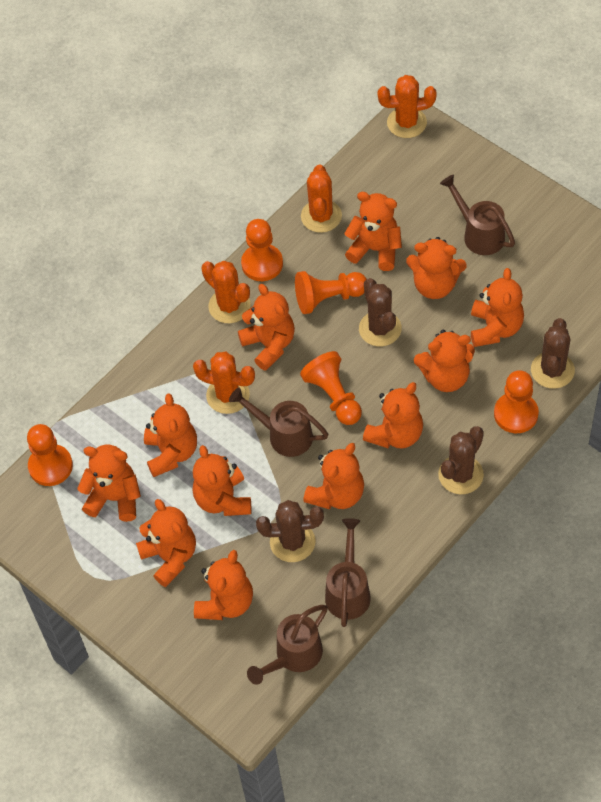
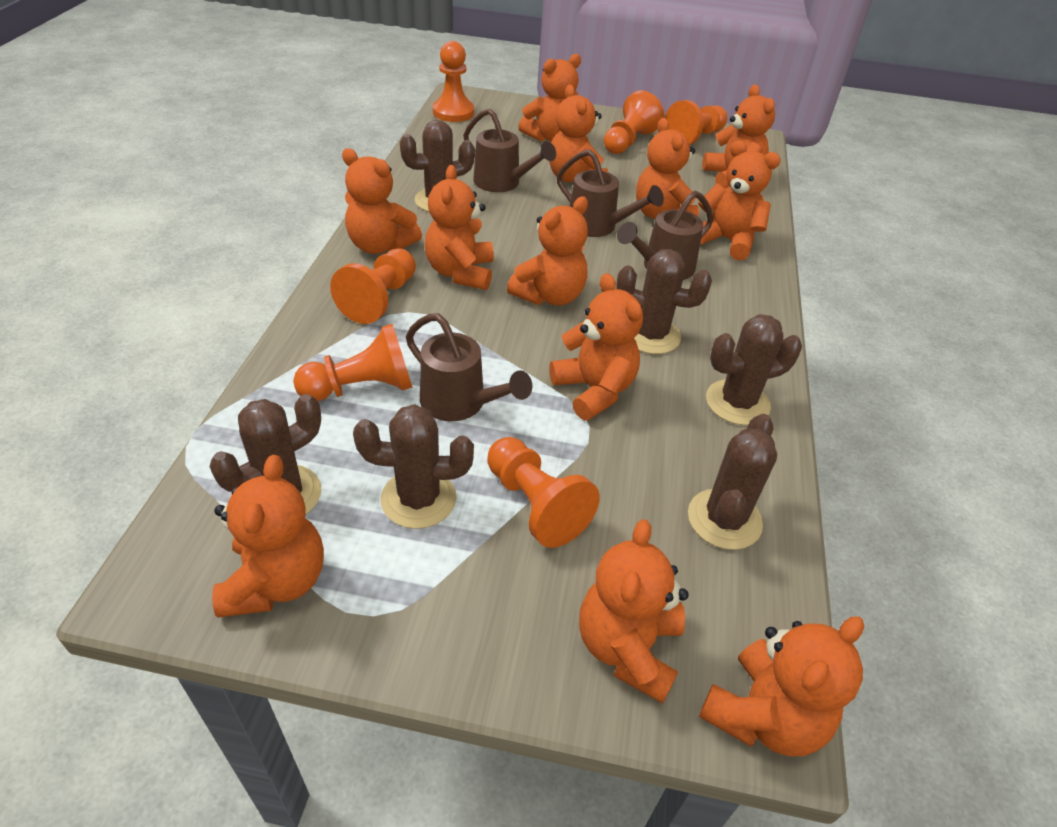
brown cactus: 4 -> 6
orange cactus: 4 -> 0
orange pawn: 5 -> 6

